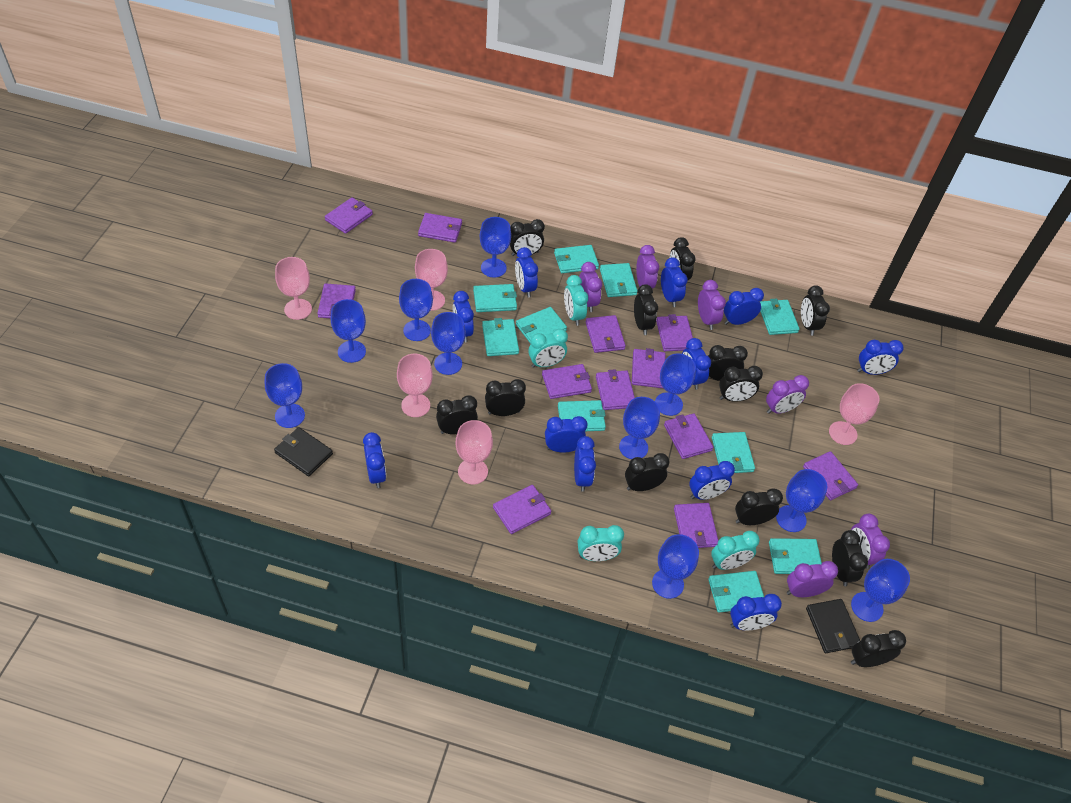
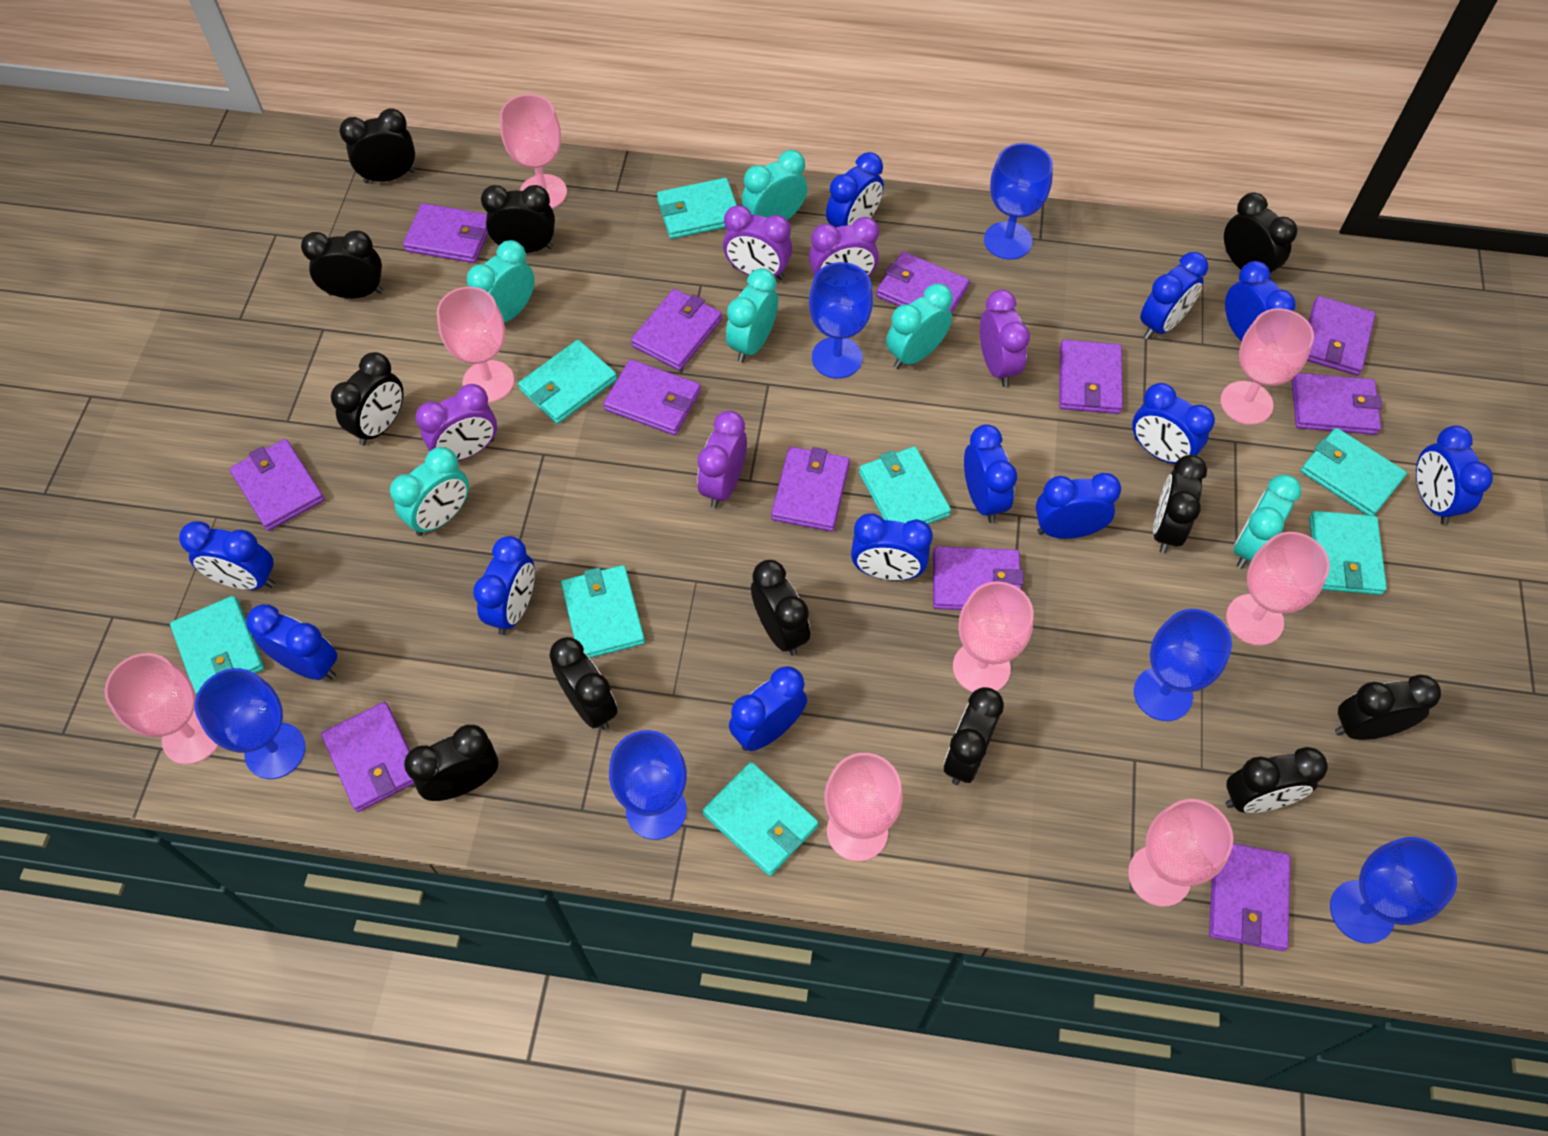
black wallet: 2 -> 0
blue clock: 11 -> 12
blue goblet: 10 -> 6
pink goblet: 5 -> 8
purple clock: 6 -> 5
turquoise clock: 4 -> 6
turquoise wallet: 10 -> 8

